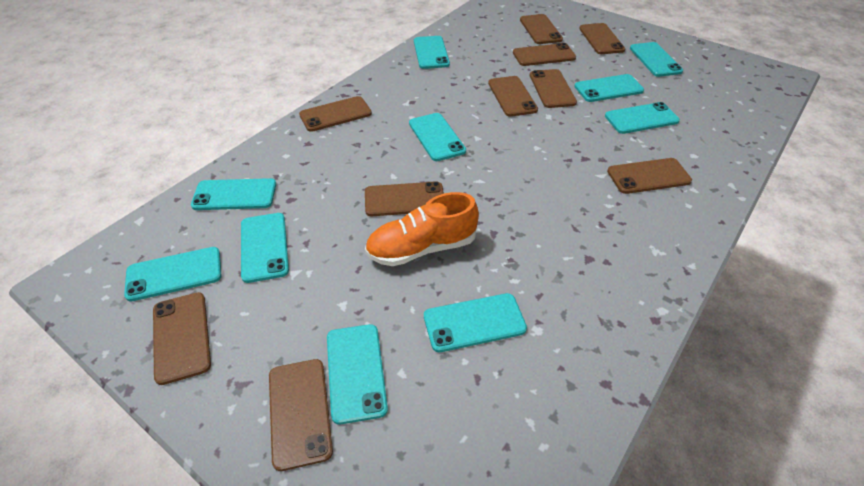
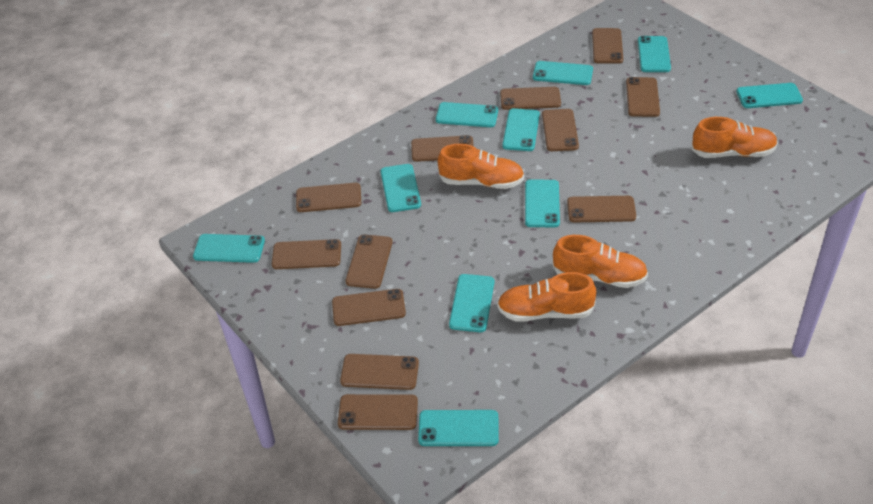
brown phone: 10 -> 12
orange shoe: 1 -> 4

